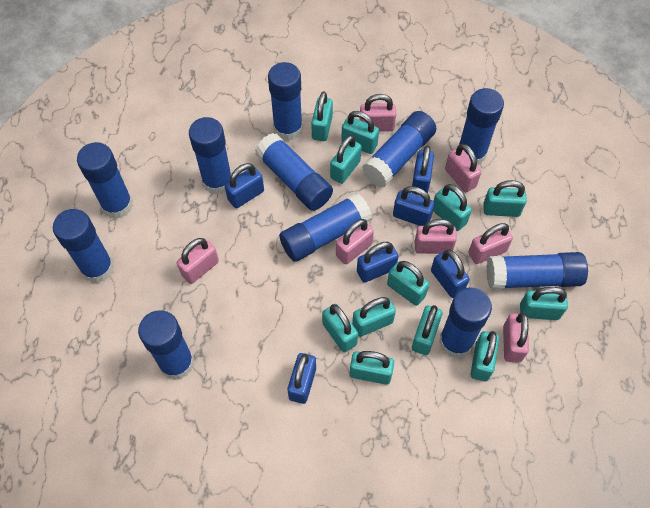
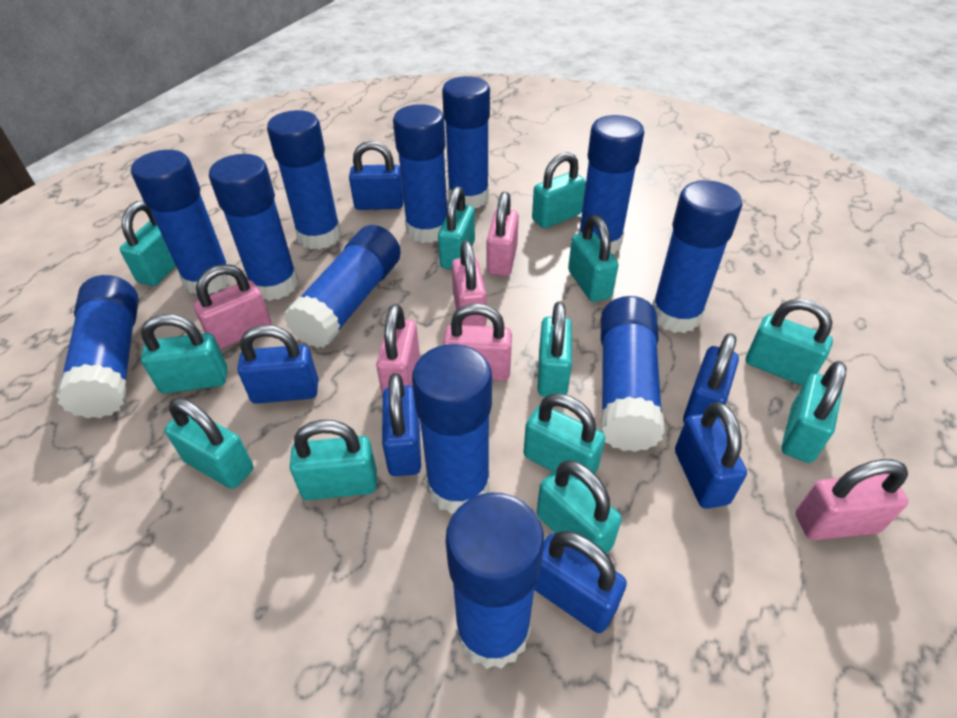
blue glue stick: 11 -> 12
pink padlock: 7 -> 6

